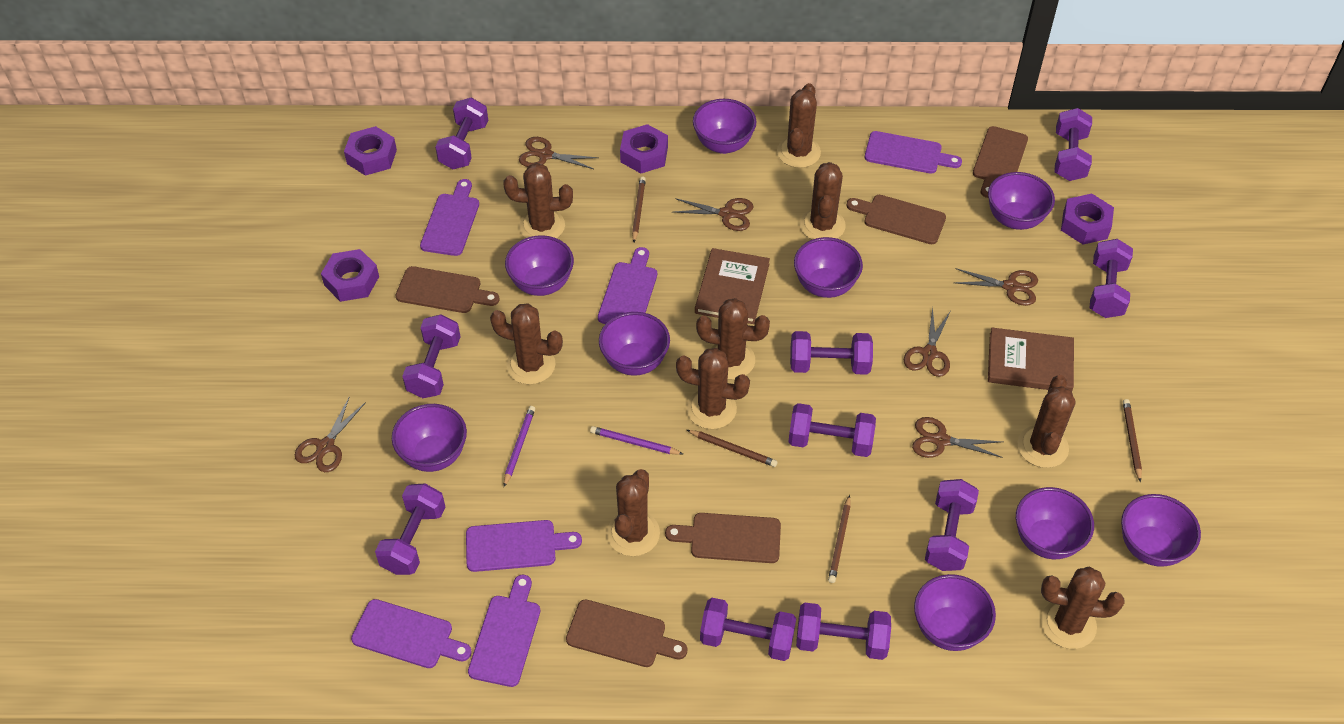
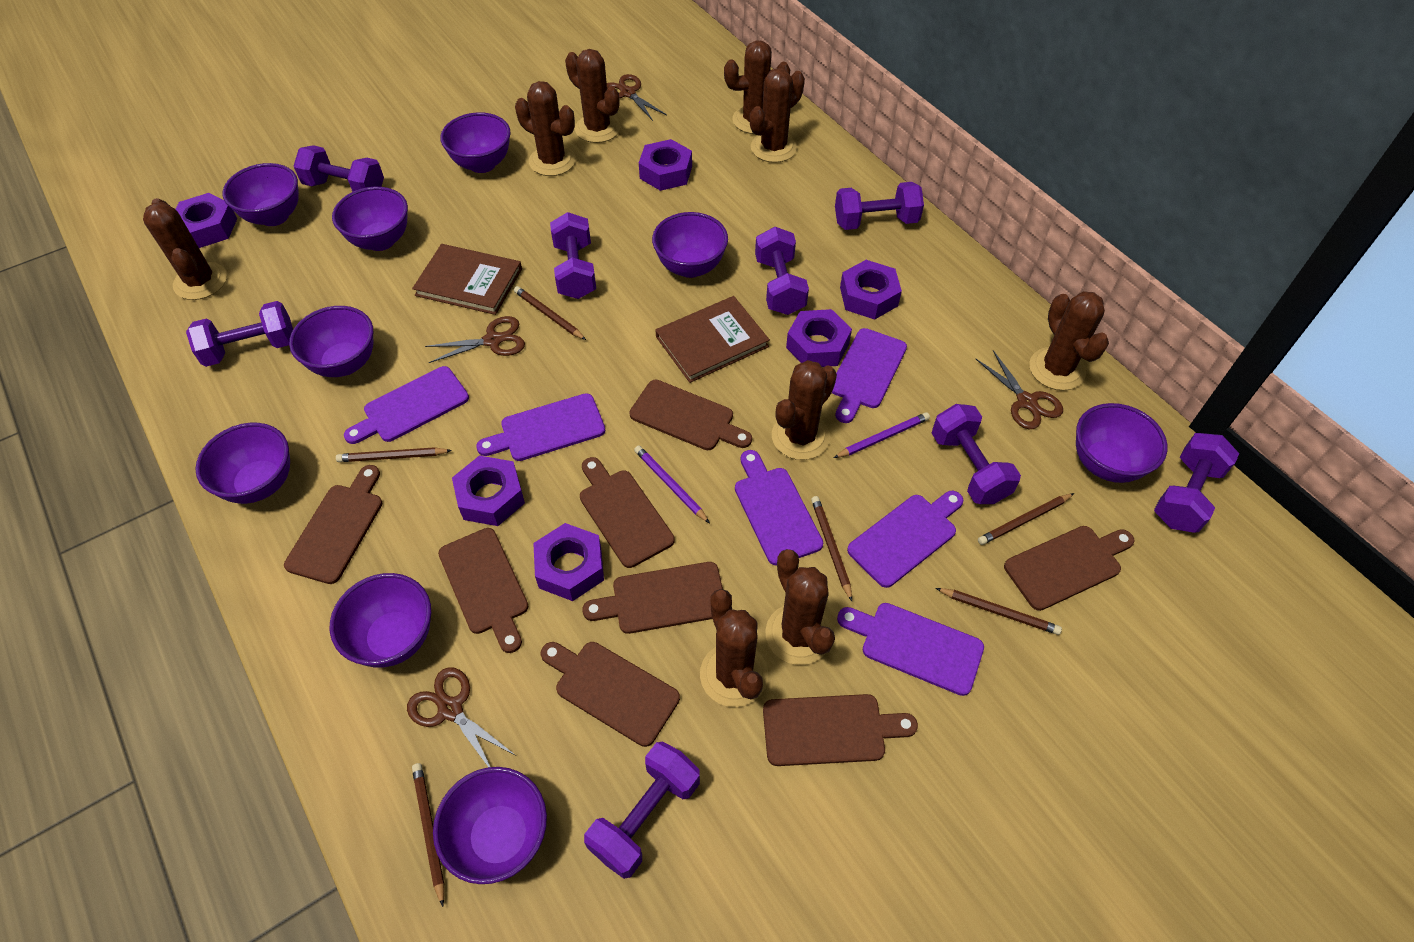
brown cutting board: 5 -> 8
brown pencil: 4 -> 6
brown scissors: 6 -> 4
purple dumbbell: 10 -> 8
purple nut: 4 -> 6

